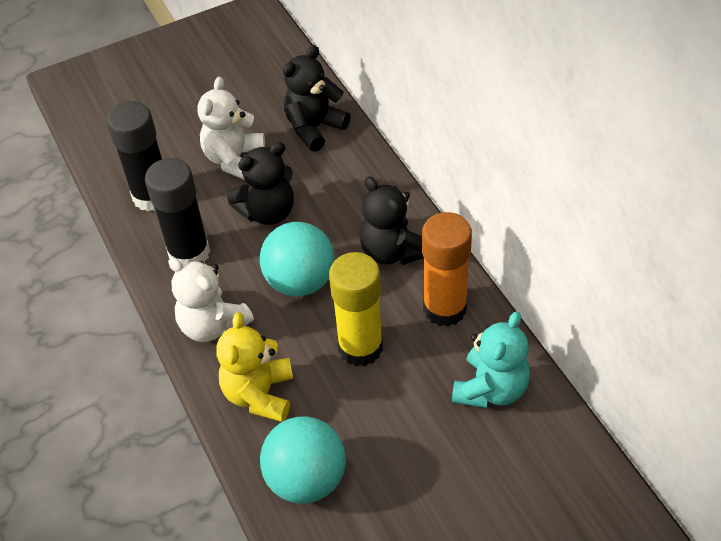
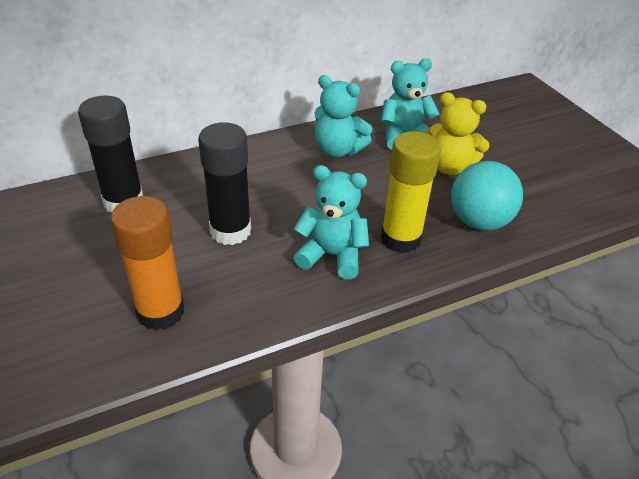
black teddy bear: 3 -> 0
turquoise ball: 2 -> 1
turquoise teddy bear: 1 -> 3
white teddy bear: 2 -> 0

